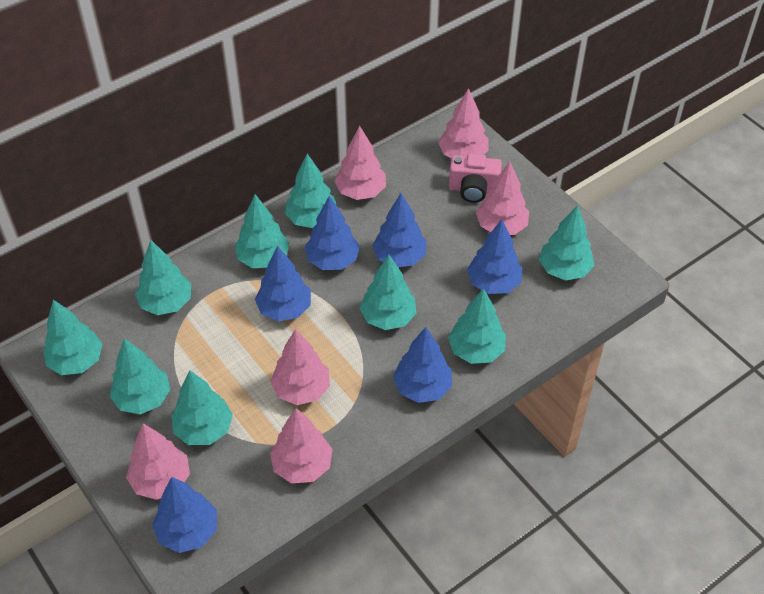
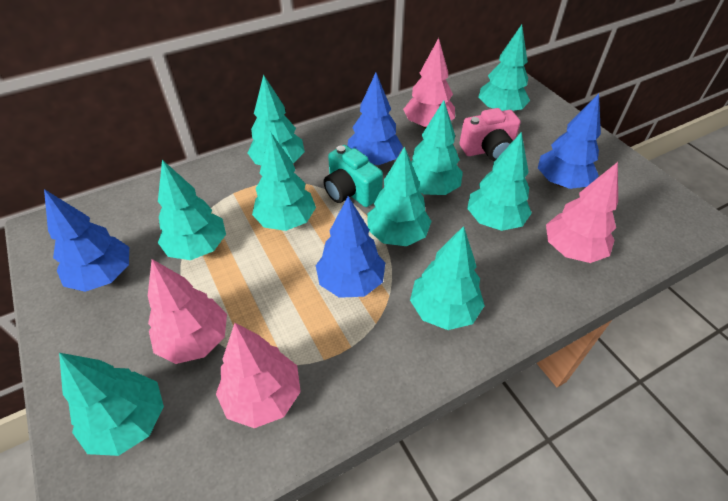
blue tree: 6 -> 4
pink tree: 6 -> 4
turquoise camera: 0 -> 1

